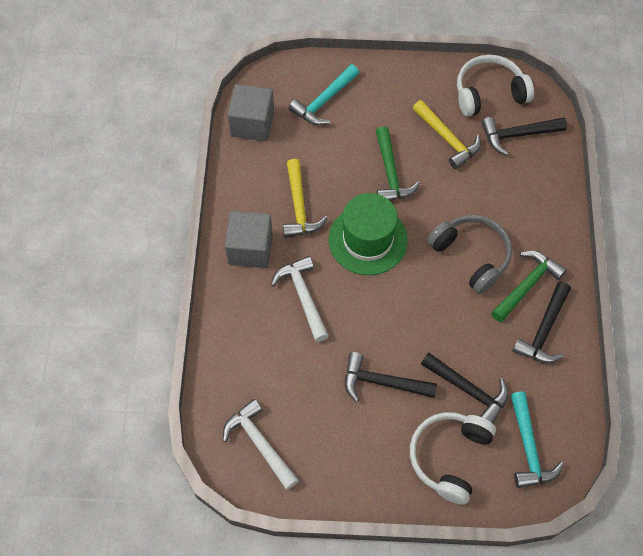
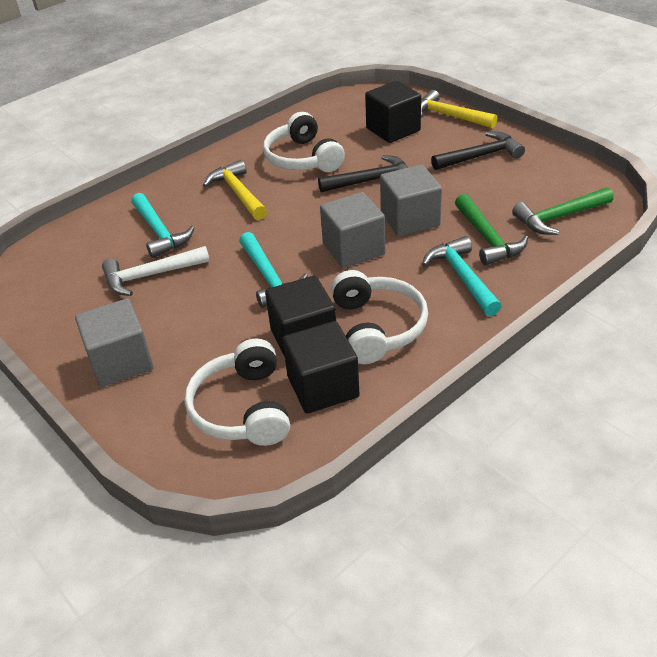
black cube: 0 -> 3
black hammer: 4 -> 2
green hat: 1 -> 0
grey cube: 2 -> 3
grey headphones: 1 -> 0
turquoise hammer: 2 -> 3
white hammer: 2 -> 1
white headphones: 2 -> 3

